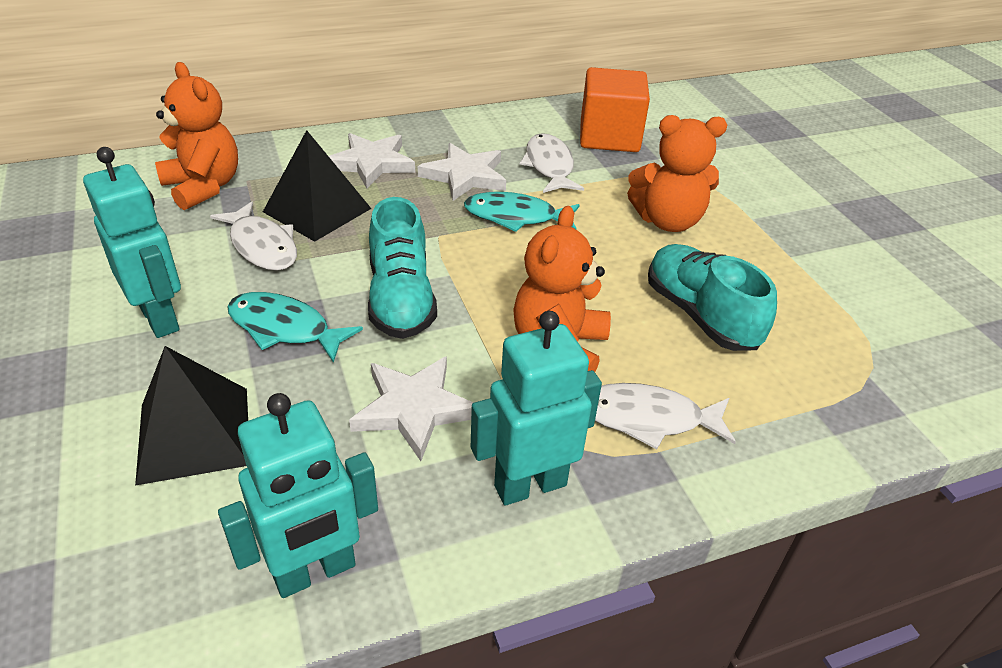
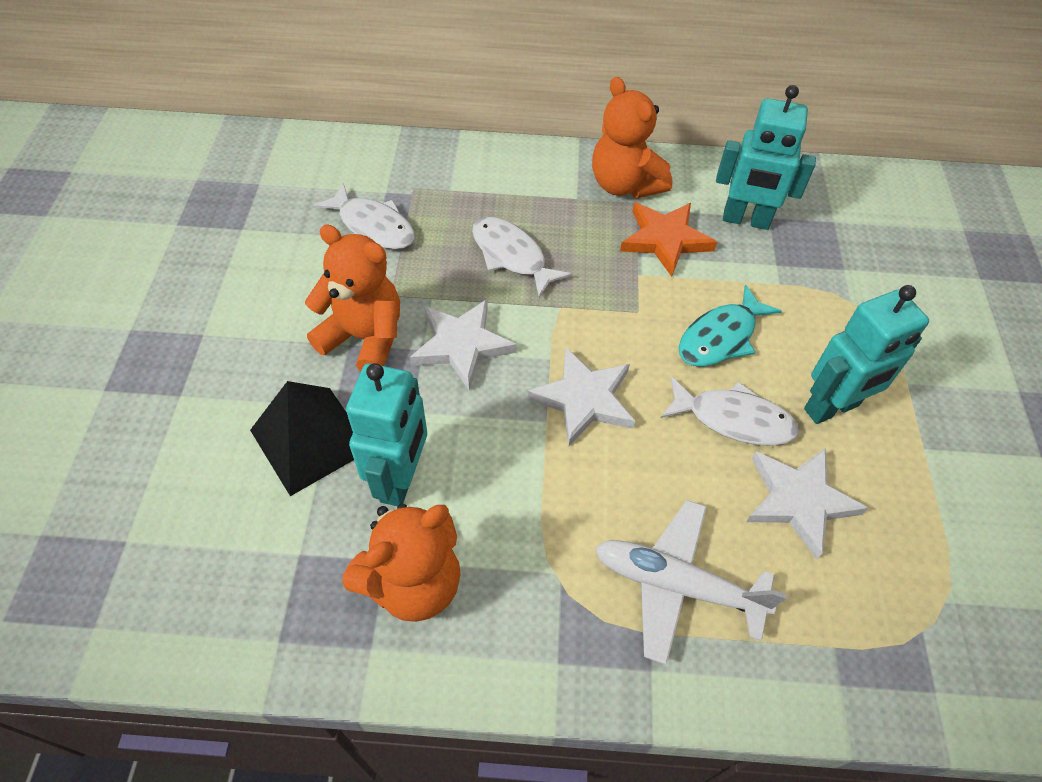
black pyramid: 2 -> 1
orange cube: 1 -> 0
orange star: 0 -> 1
turquoise fish: 2 -> 1
turquoise shoe: 2 -> 0
white plane: 0 -> 1

